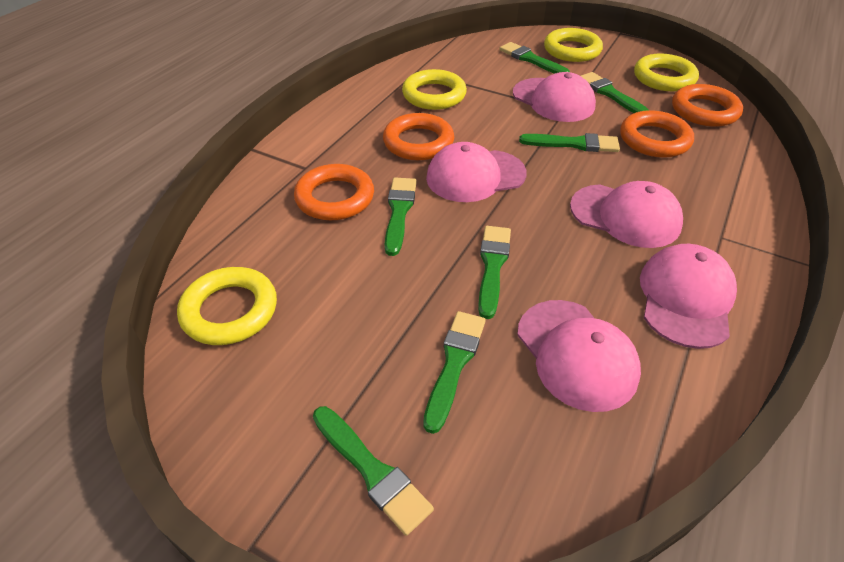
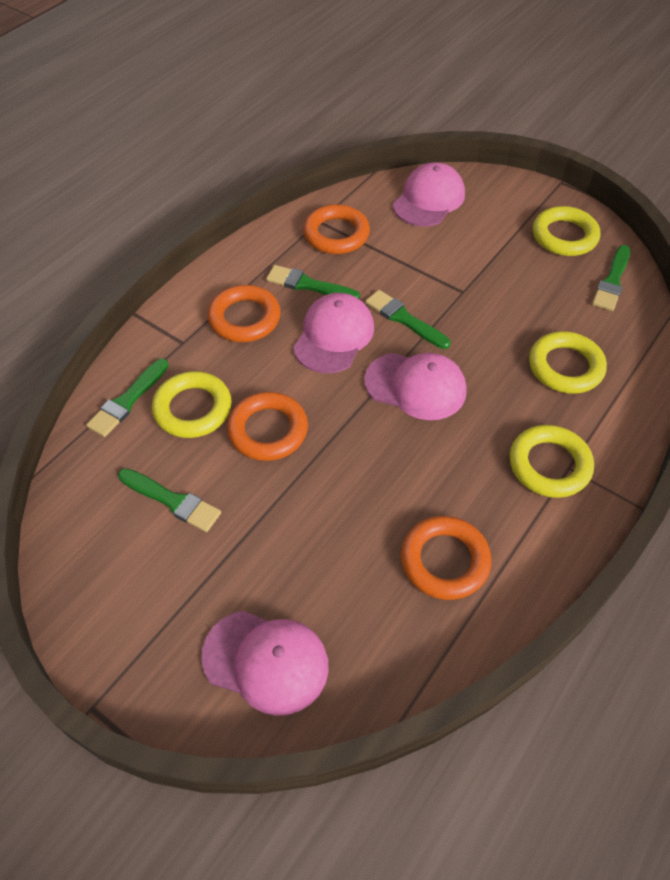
green brush: 7 -> 5
pink cap: 5 -> 4

